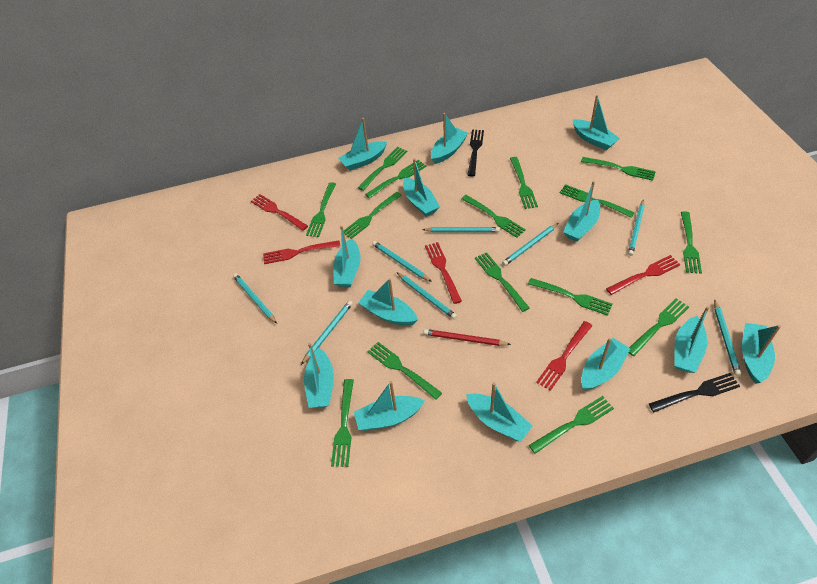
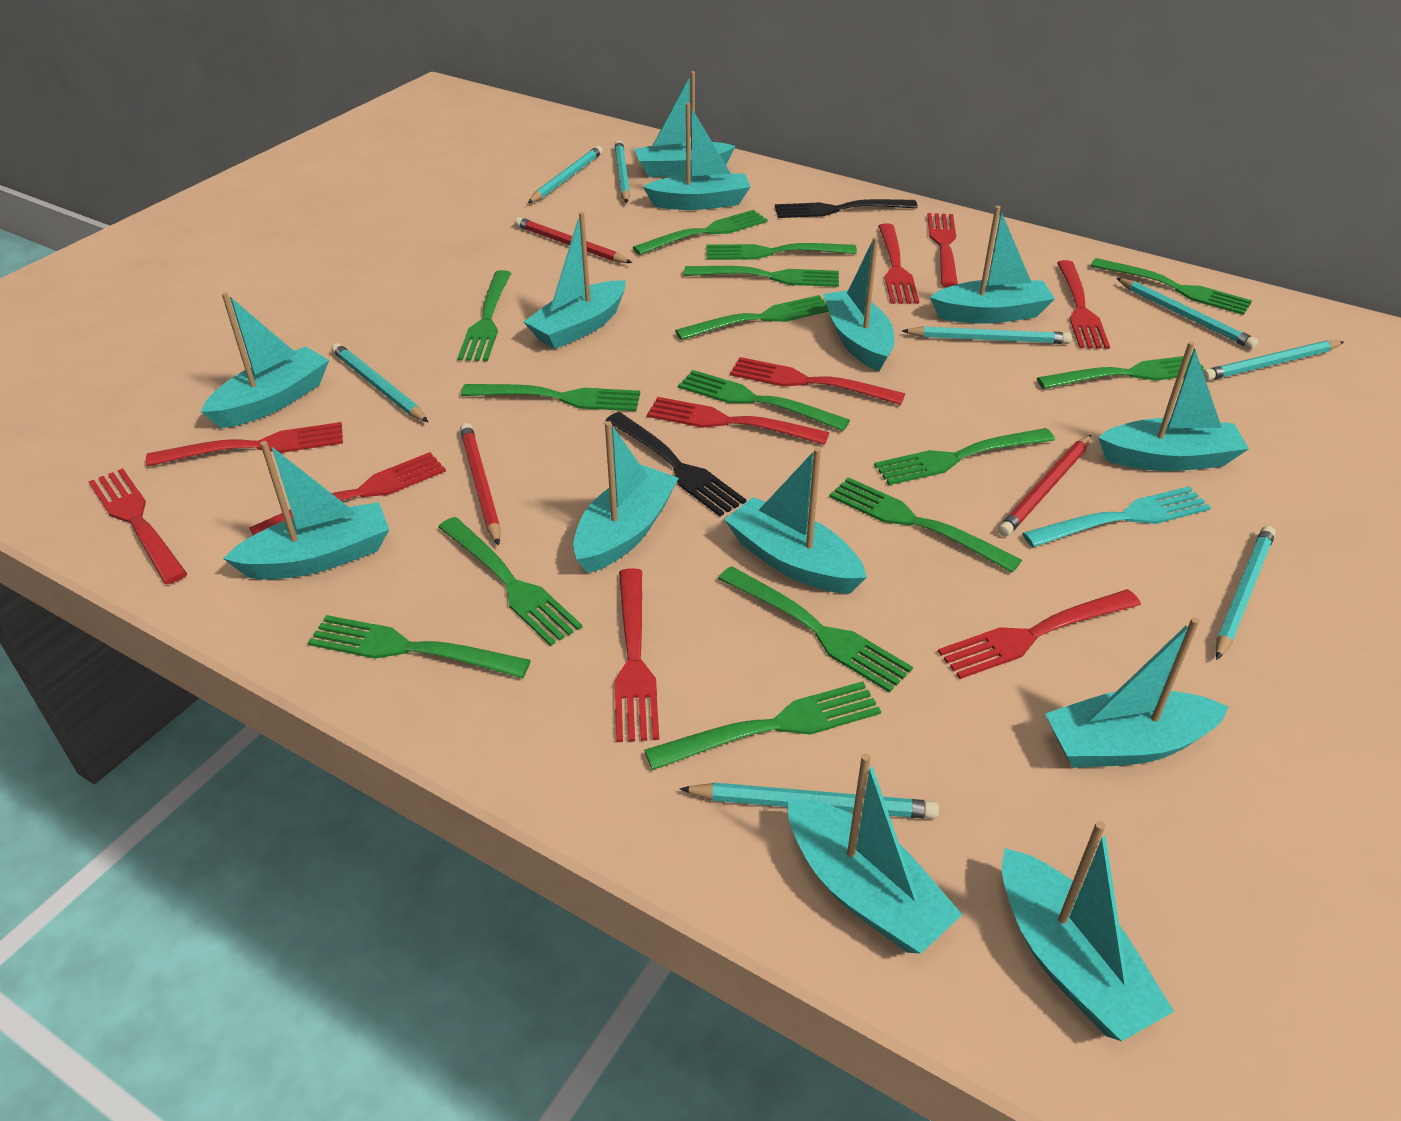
red fork: 5 -> 10
red pencil: 1 -> 3
turquoise fork: 0 -> 1

